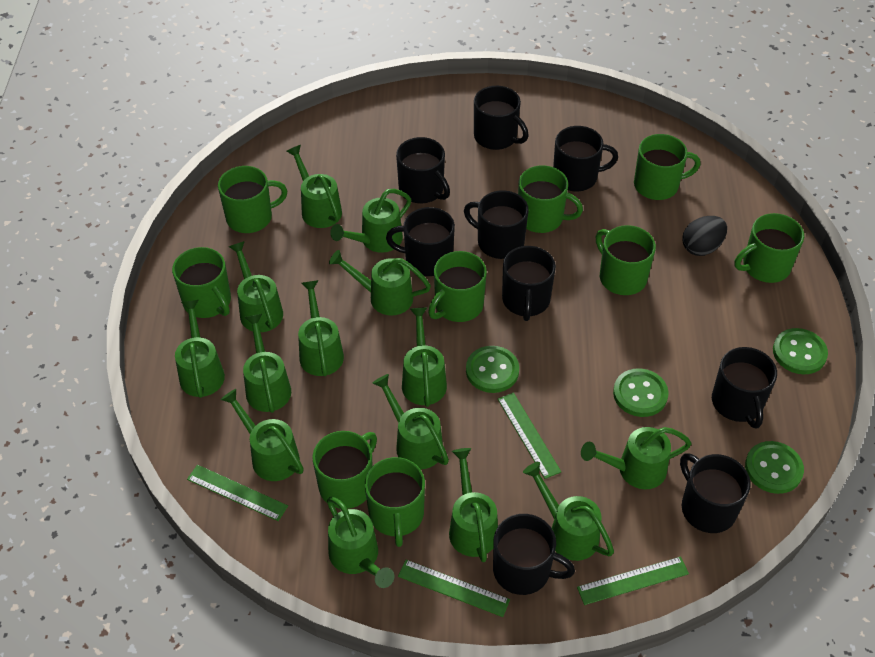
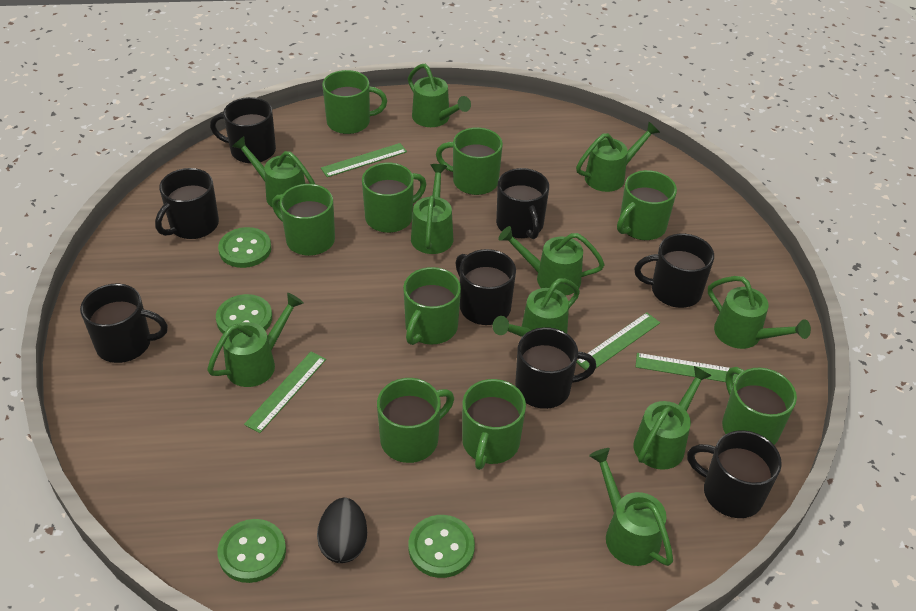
black mug: 9 -> 8
green watering can: 14 -> 10

